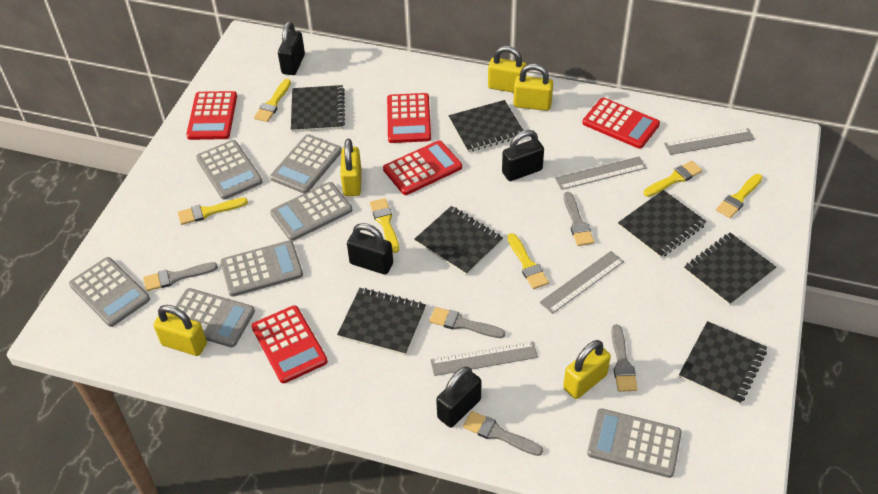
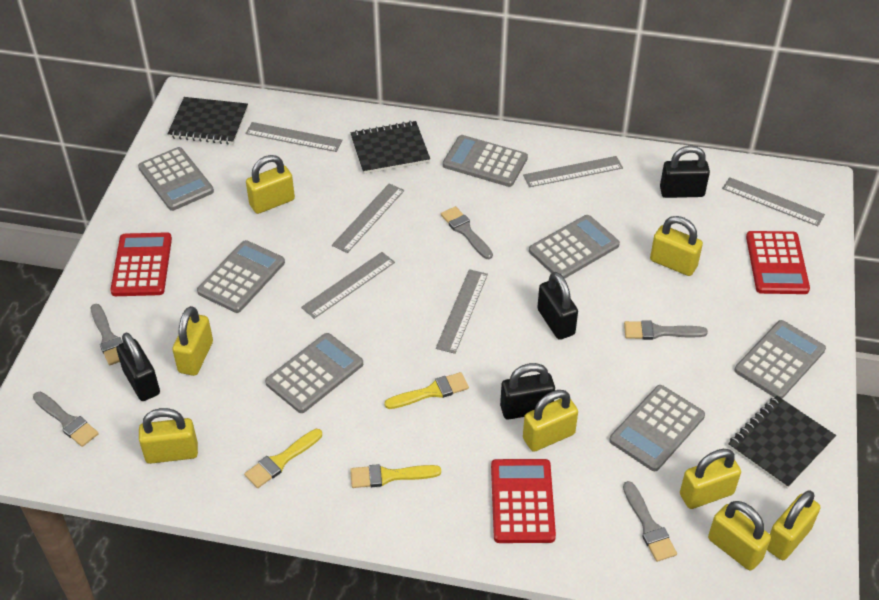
black notebook: 7 -> 3
grey ruler: 4 -> 6
red calculator: 5 -> 3
yellow brush: 6 -> 3
yellow padlock: 5 -> 8

